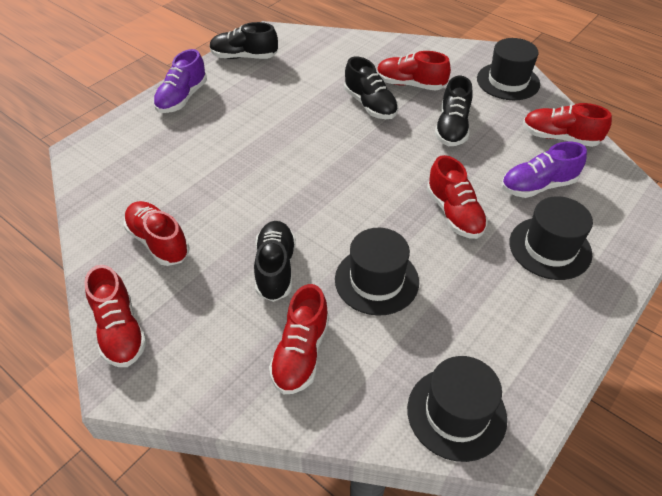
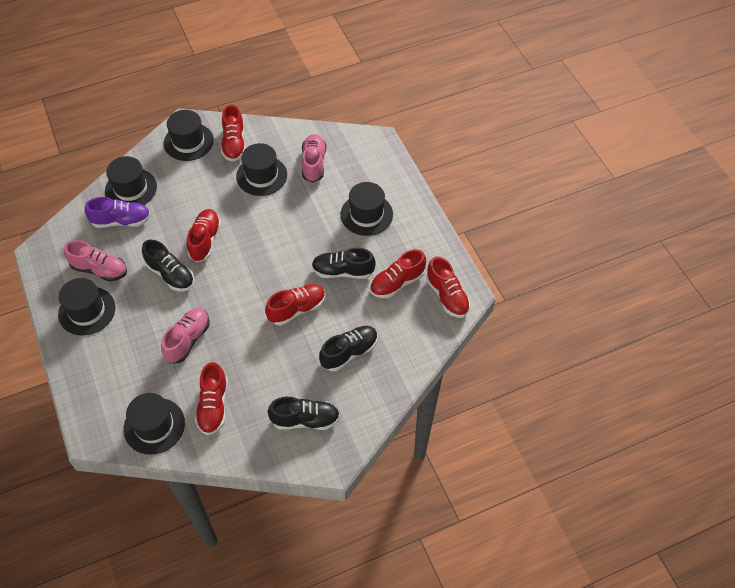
black hat: 4 -> 6
pink shoe: 0 -> 3
purple shoe: 2 -> 1

